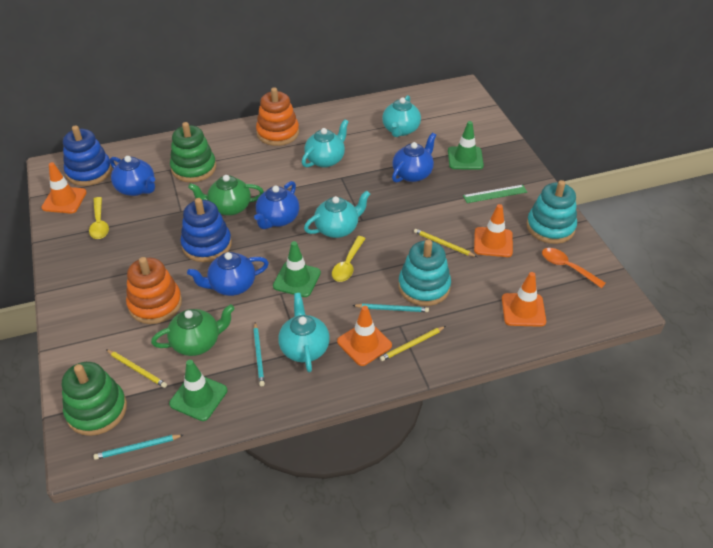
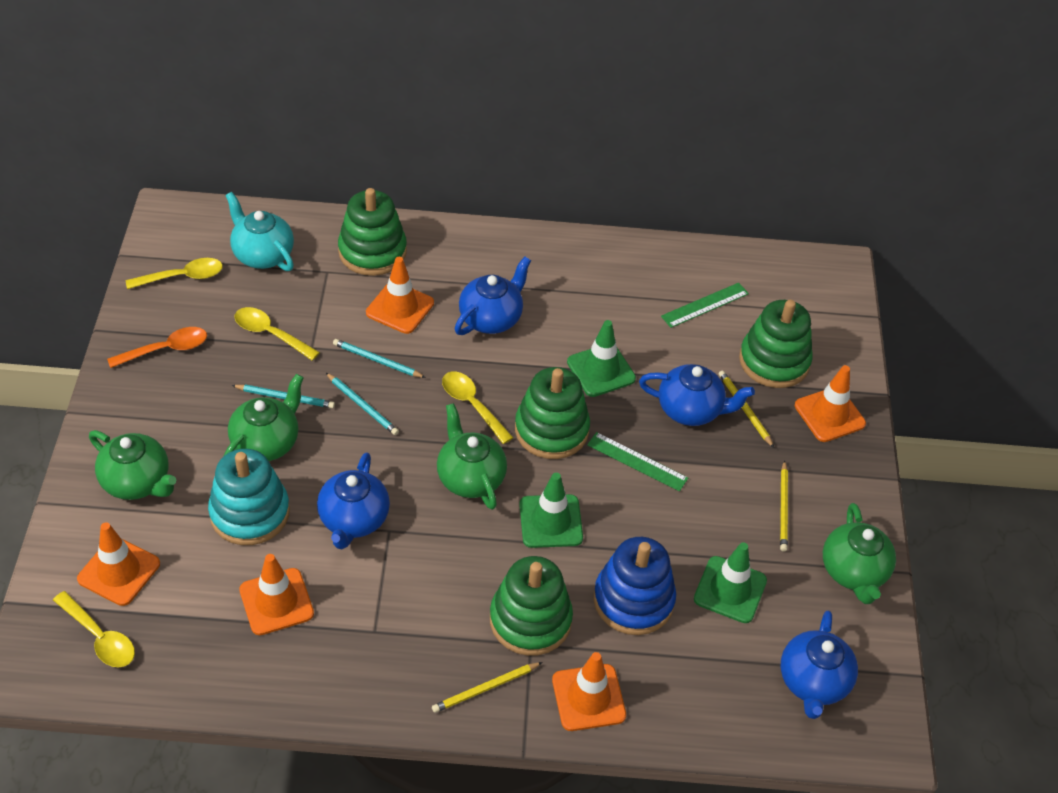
blue stacking toy: 2 -> 1
green ruler: 1 -> 2
green stacking toy: 2 -> 4
green teapot: 2 -> 4
orange stacking toy: 2 -> 0
orange traffic cone: 4 -> 5
turquoise stacking toy: 2 -> 1
turquoise teapot: 4 -> 1
yellow spoon: 2 -> 4

